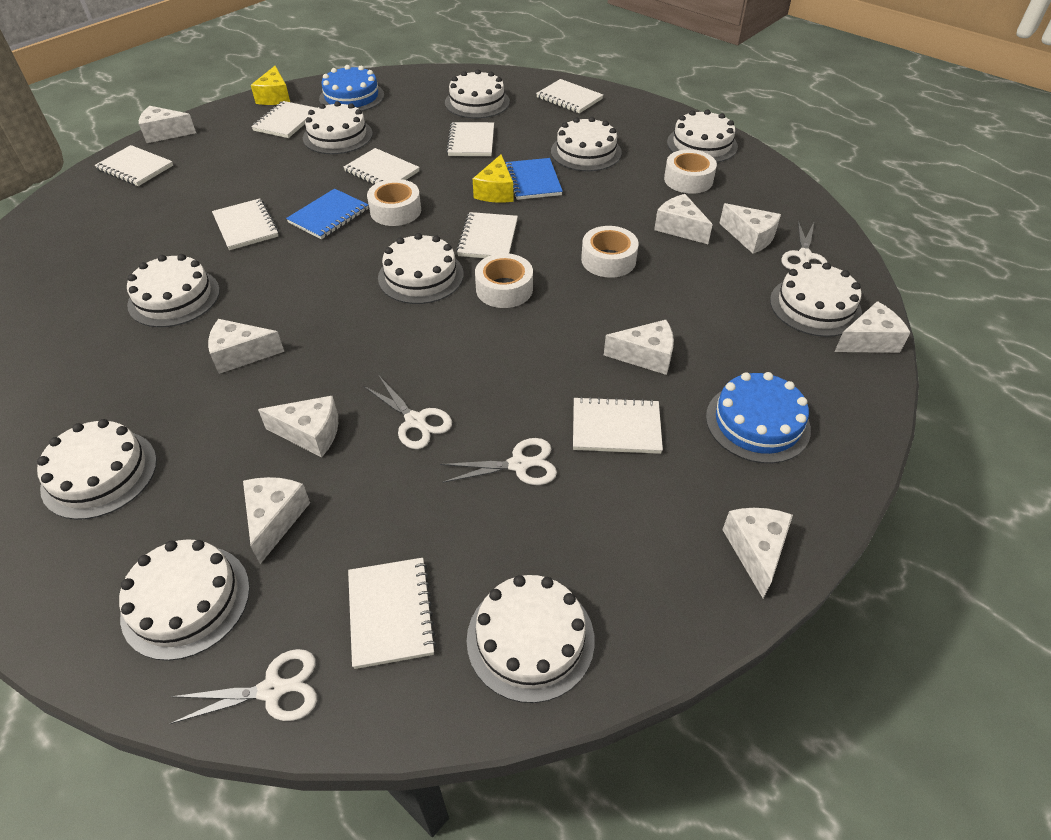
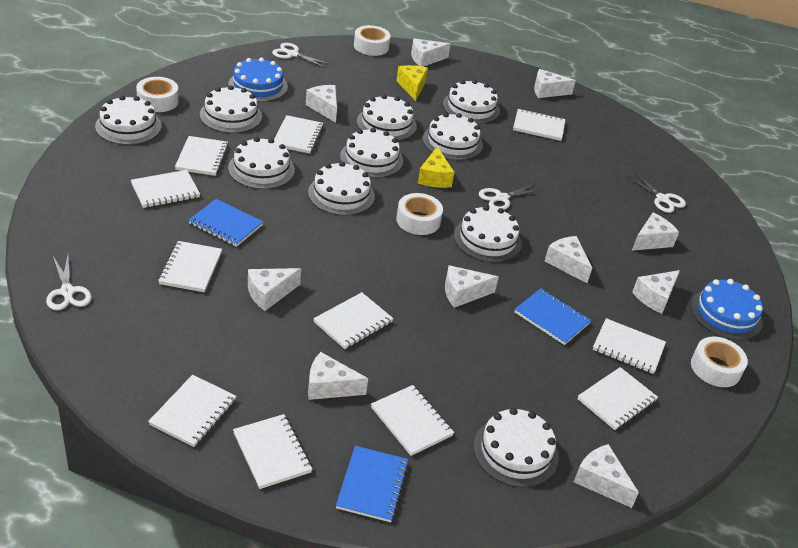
blue notebook: 2 -> 3
white cheese: 9 -> 10
white notebook: 9 -> 11

